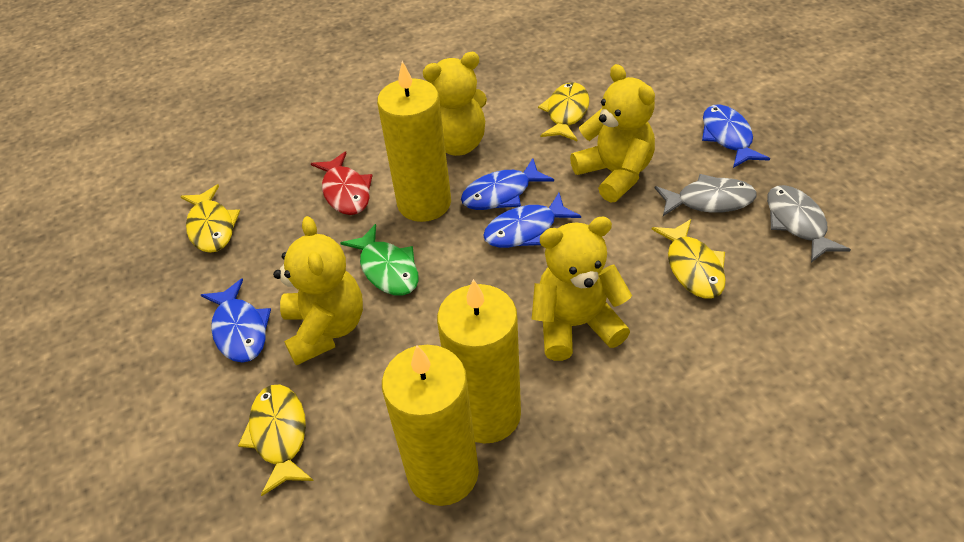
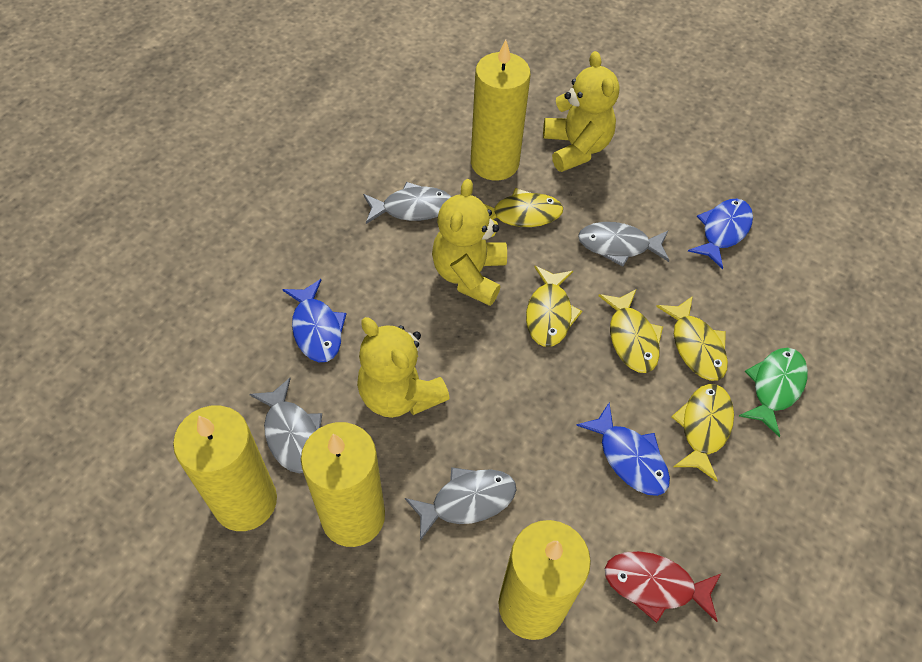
blue fish: 4 -> 3
grey fish: 2 -> 4
yellow candle: 3 -> 4
yellow fish: 4 -> 5
yellow teddy bear: 4 -> 3

